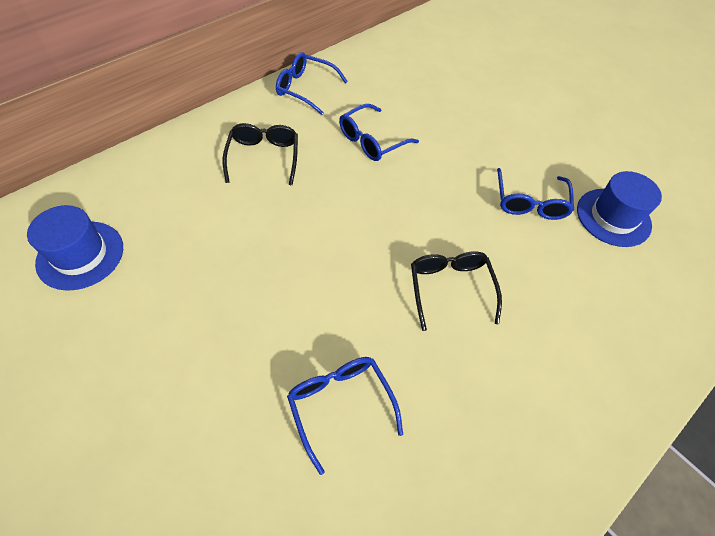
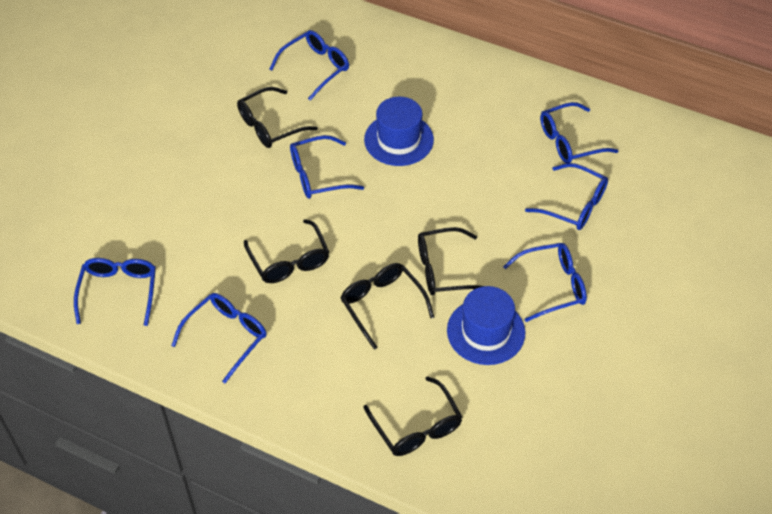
black glasses: 2 -> 5
blue glasses: 4 -> 7

